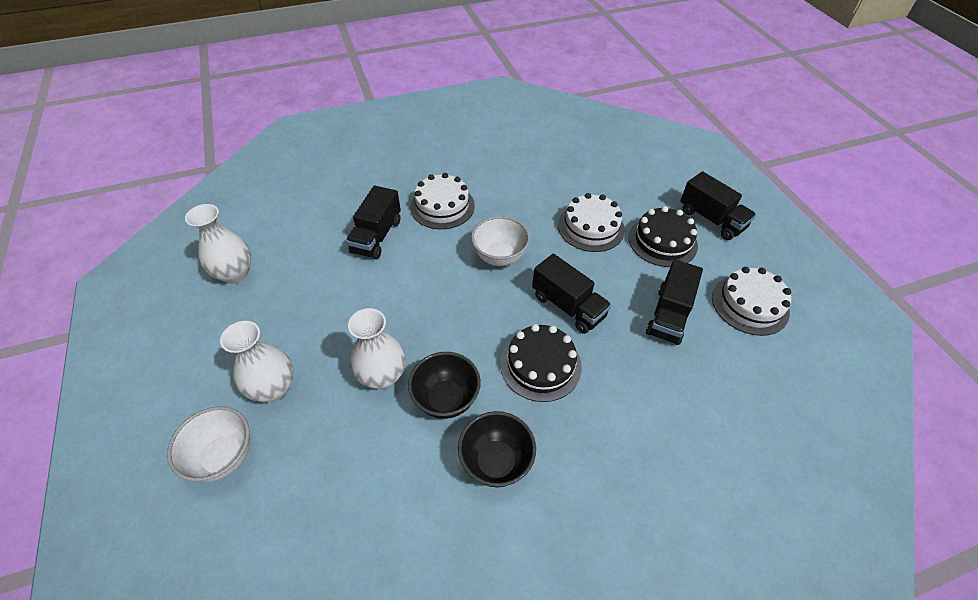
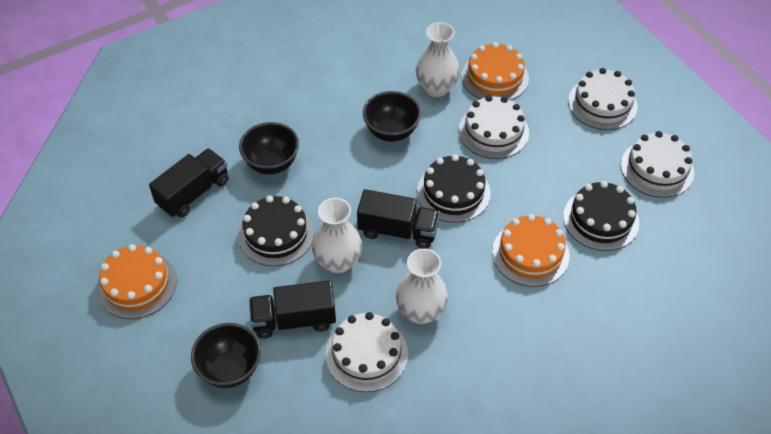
black bowl: 2 -> 3
black cake: 2 -> 3
black truck: 4 -> 3
orange cake: 0 -> 3
white bowl: 2 -> 0
white cake: 3 -> 4

